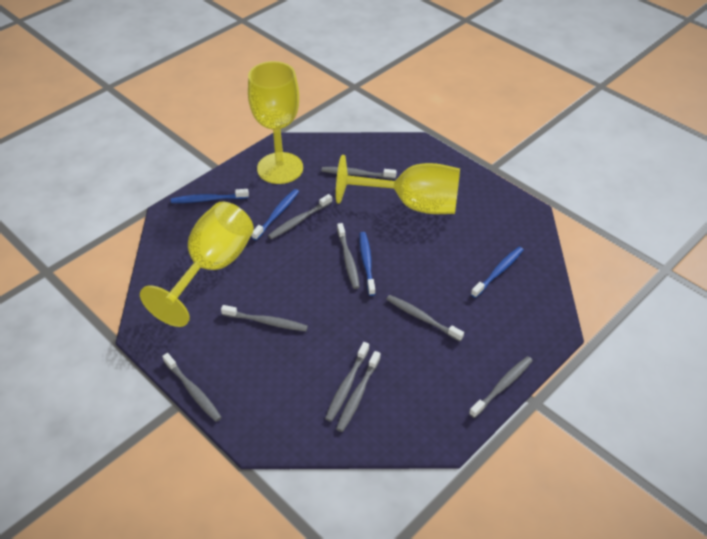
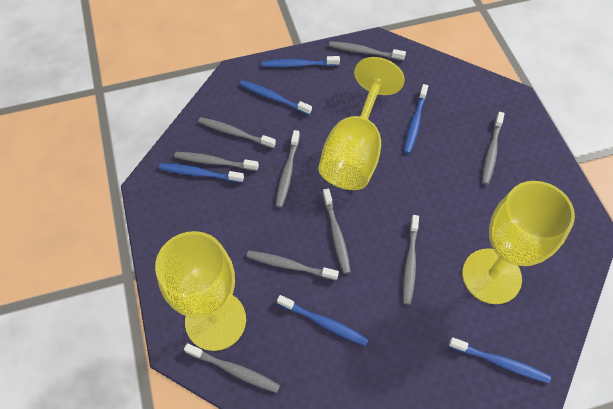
blue toothbrush: 4 -> 6

